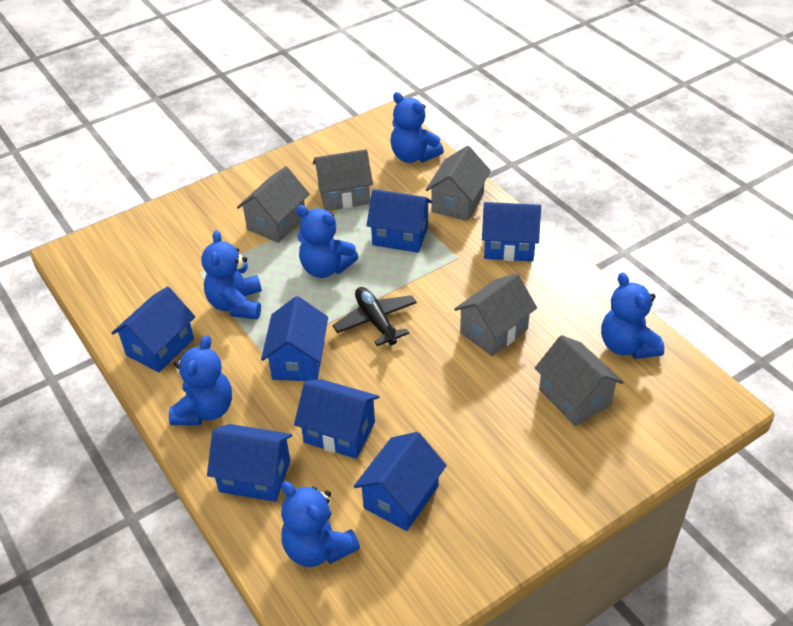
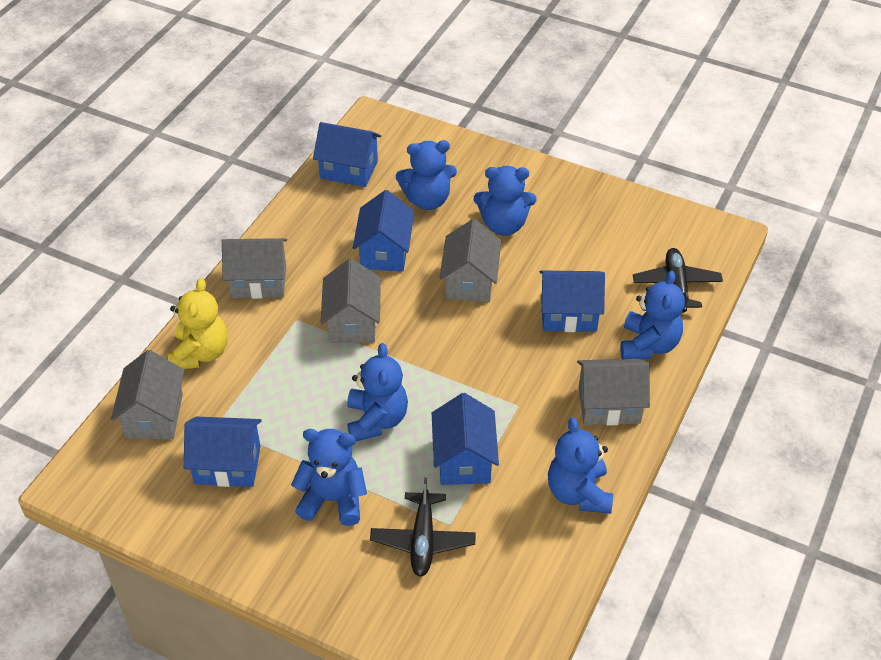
black plane: 1 -> 2
blue house: 7 -> 5
yellow teddy bear: 0 -> 1

